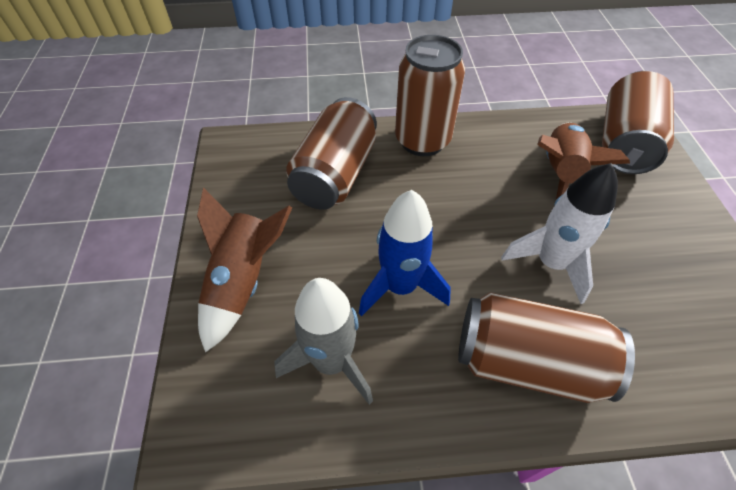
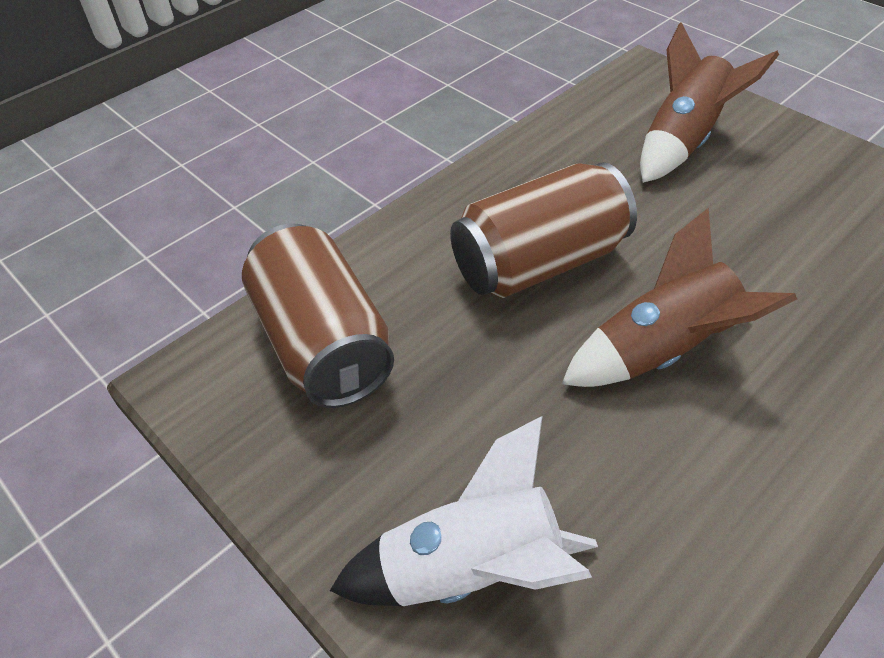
blue rocket: 1 -> 0
brown can: 4 -> 2
grey rocket: 1 -> 0

